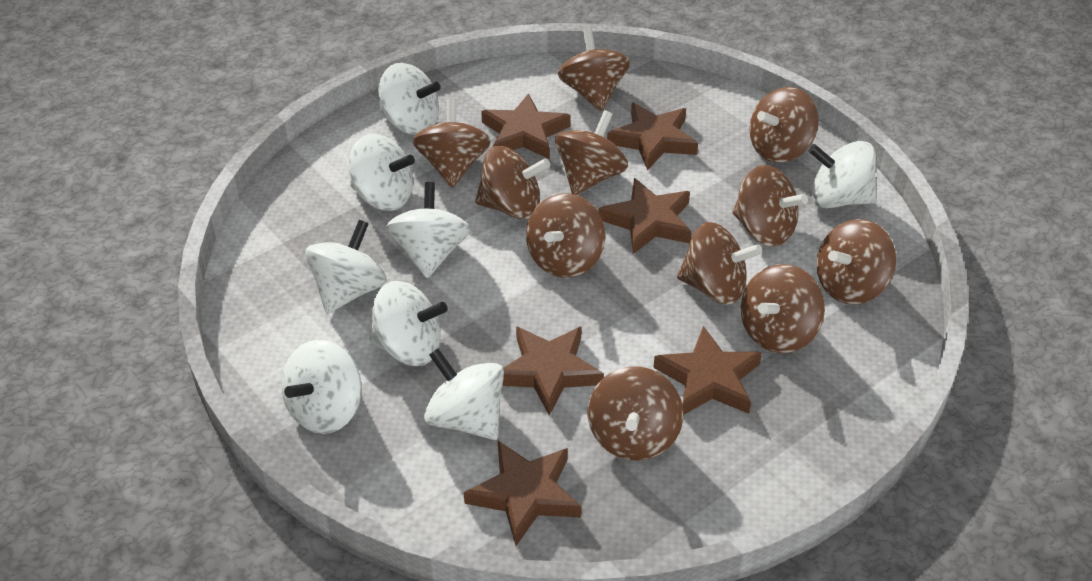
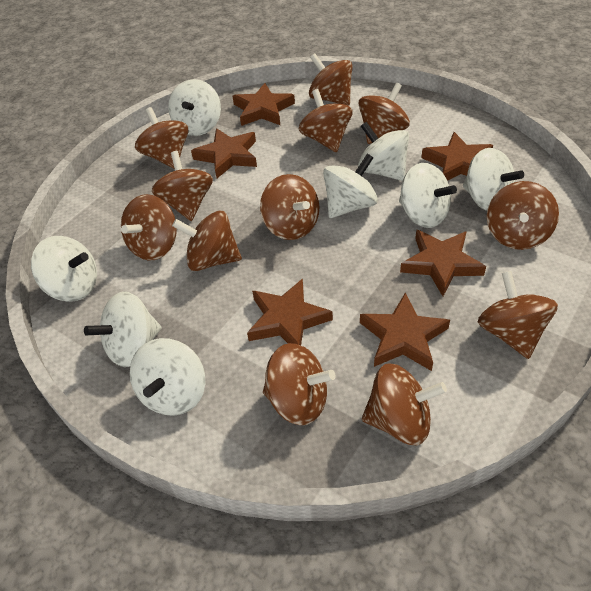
brown spinning top: 11 -> 12

